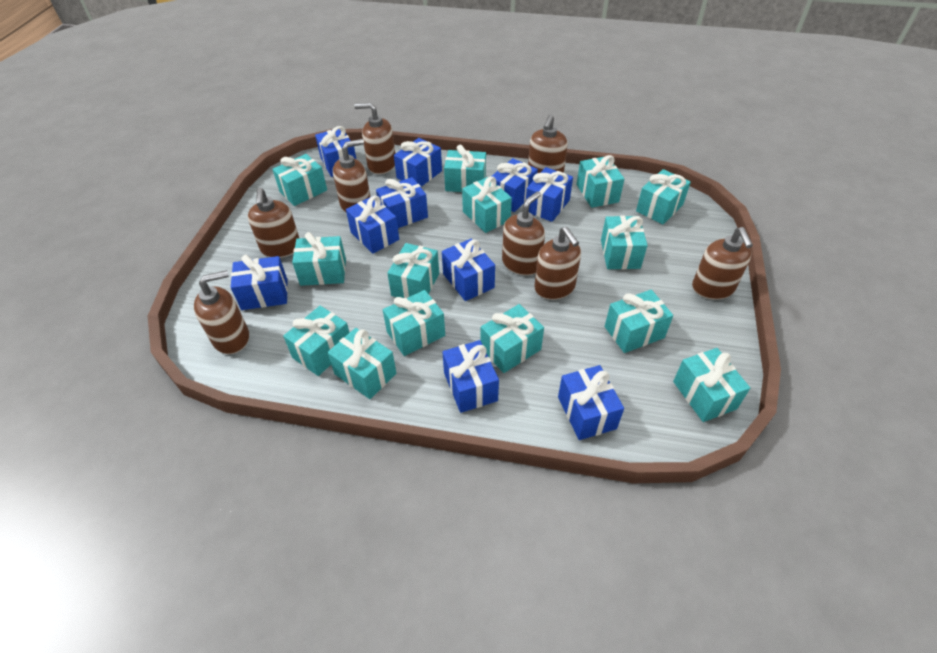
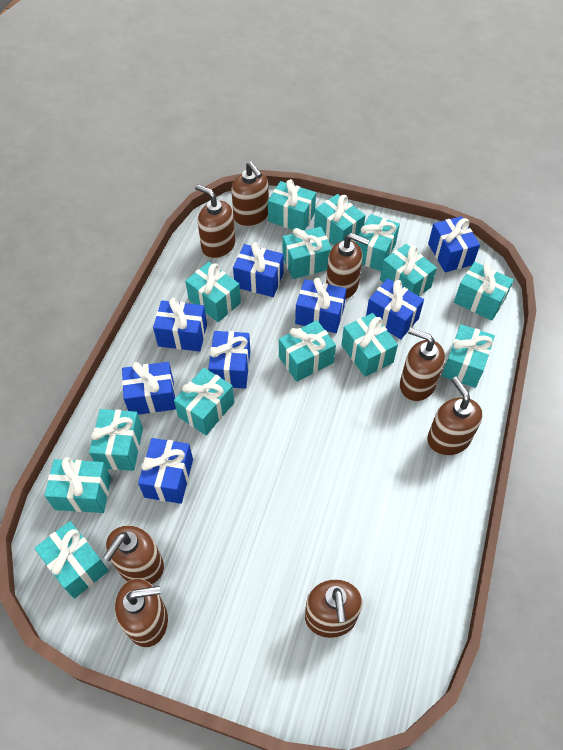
blue gift: 10 -> 8

